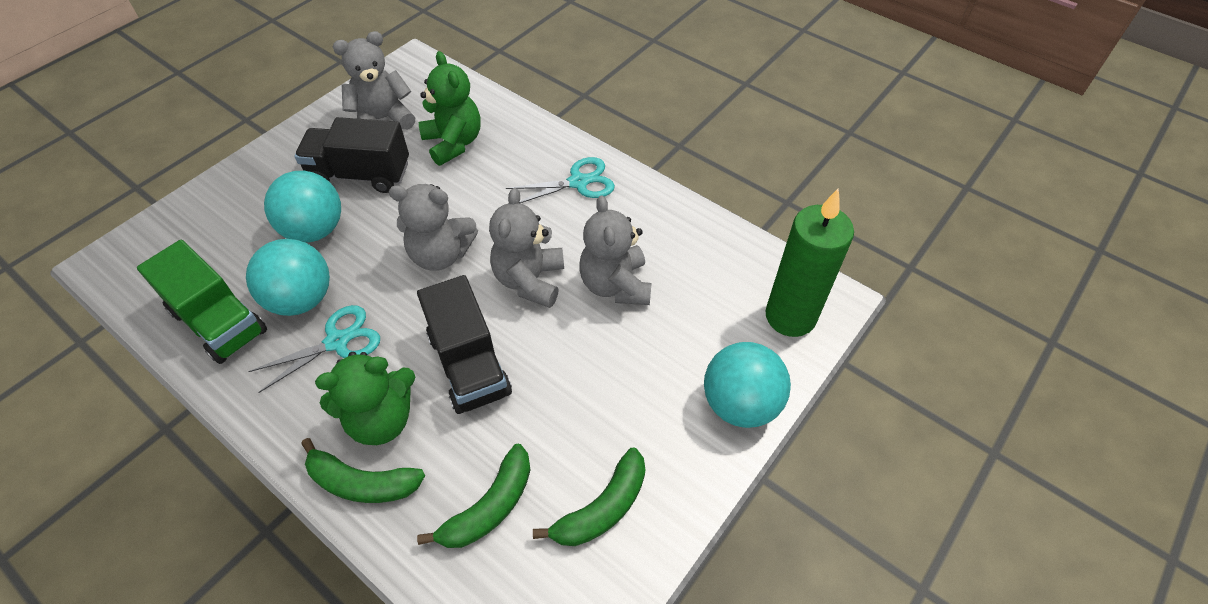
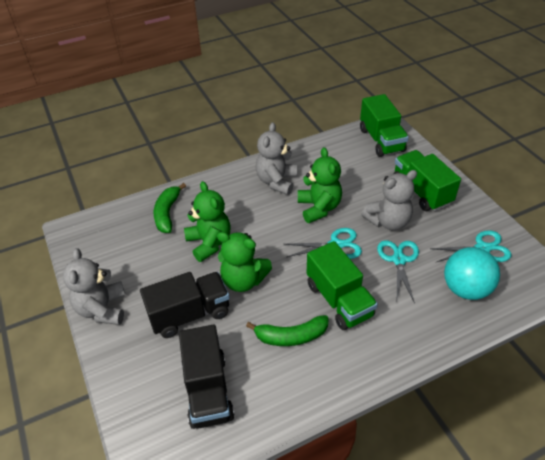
green banana: 3 -> 2
green candle: 1 -> 0
green teddy bear: 2 -> 3
green truck: 1 -> 3
grey teddy bear: 4 -> 3
turquoise ball: 3 -> 1
turquoise scissors: 2 -> 3

